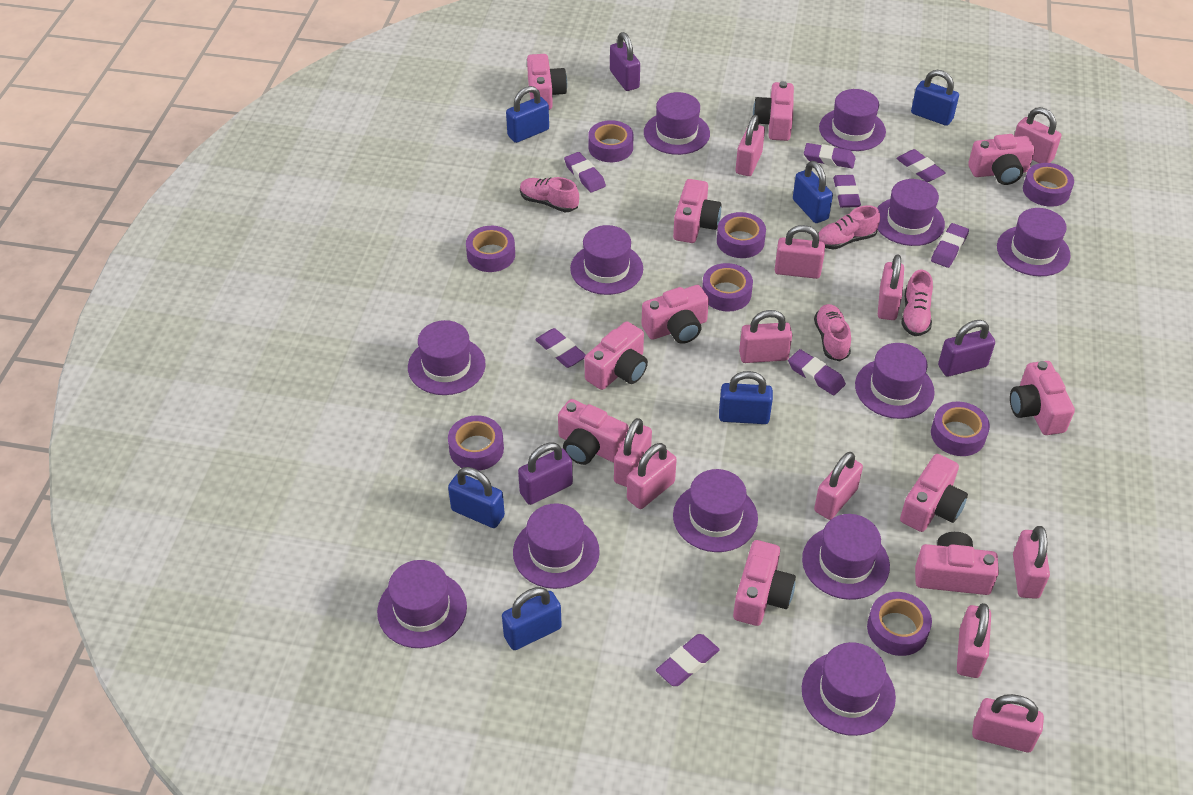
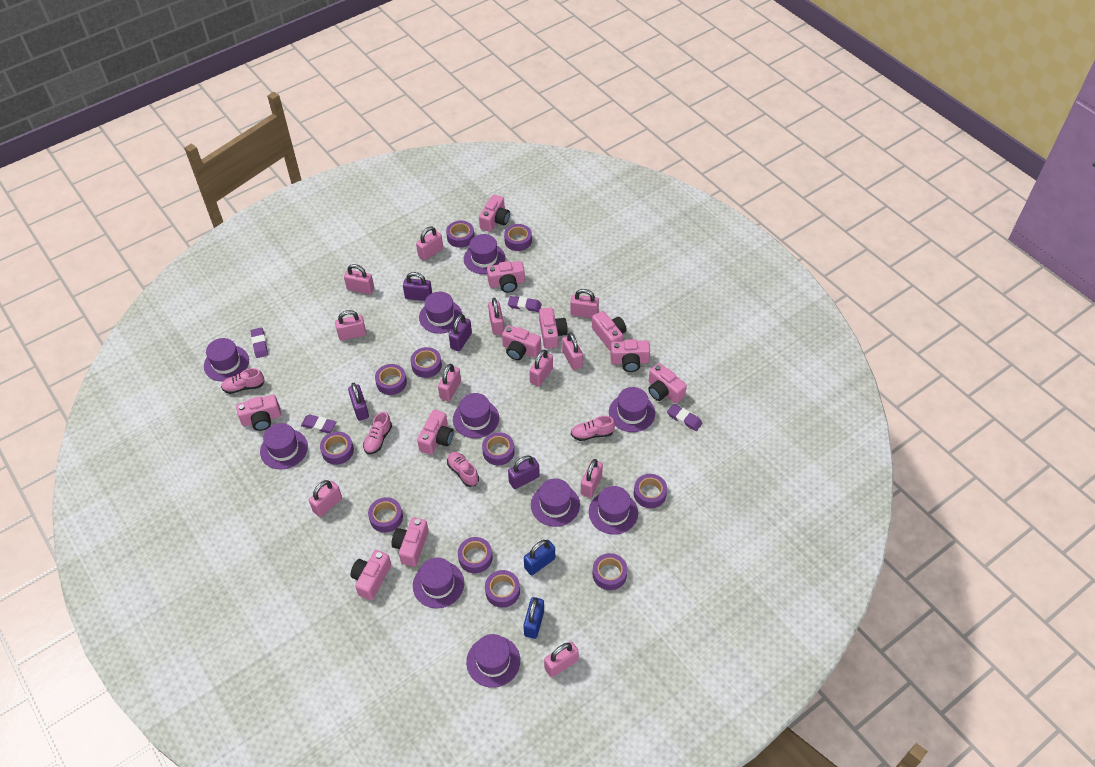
blue padlock: 6 -> 2
purple eraser: 8 -> 4
purple hat: 12 -> 10
purple padlock: 3 -> 4
purple tape: 8 -> 11

